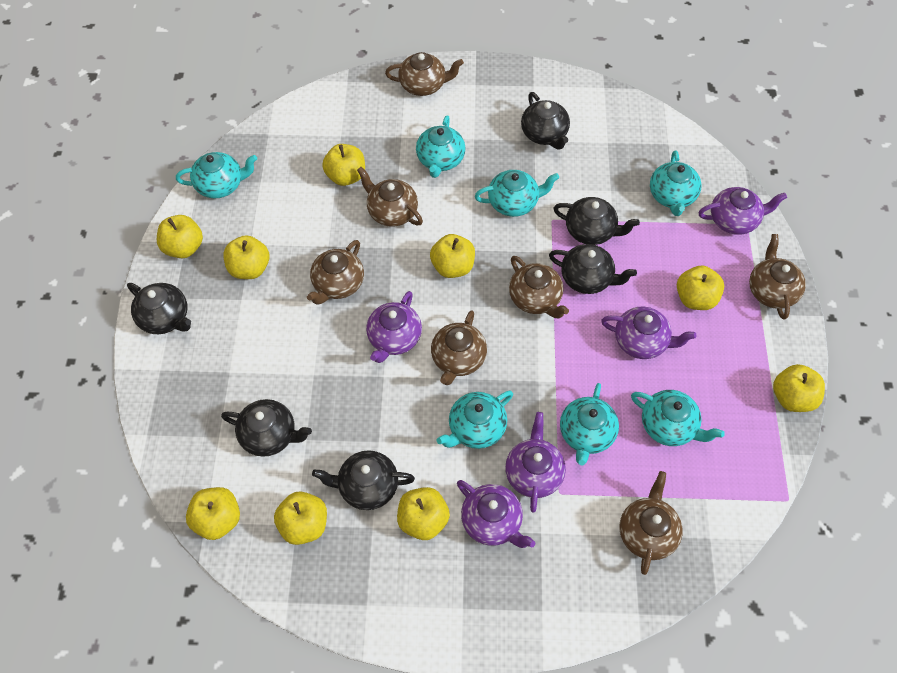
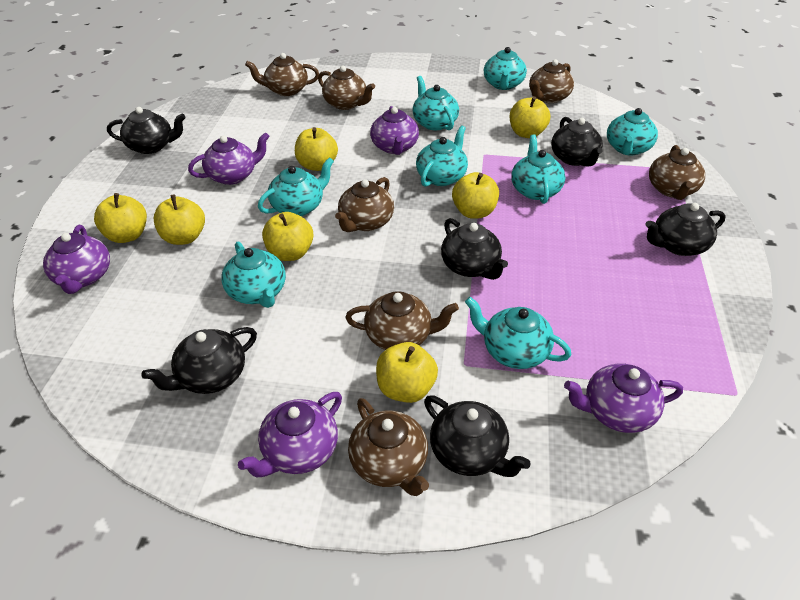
turquoise teapot: 7 -> 8
yellow apple: 9 -> 7

